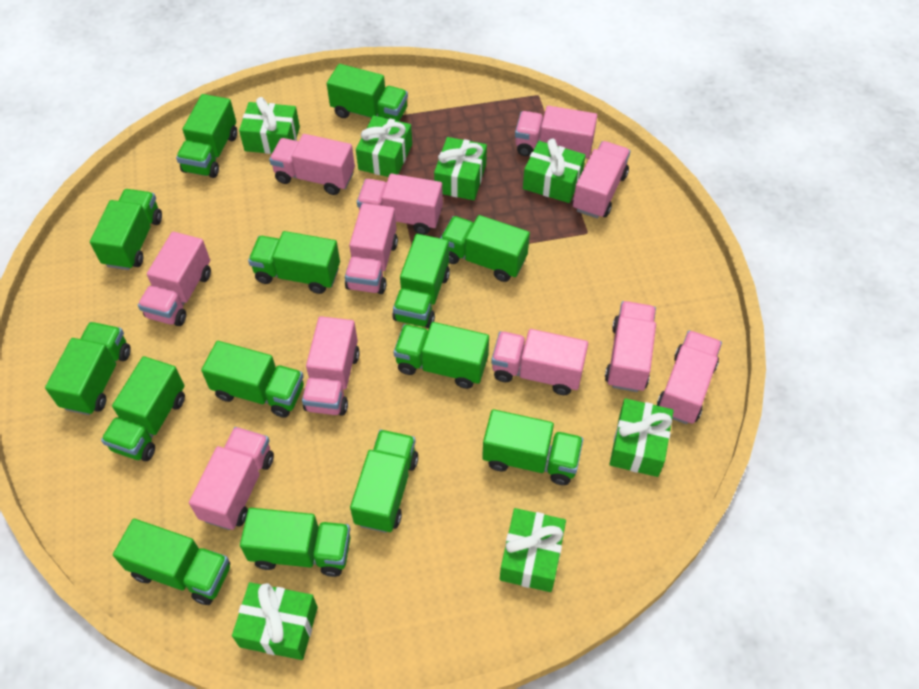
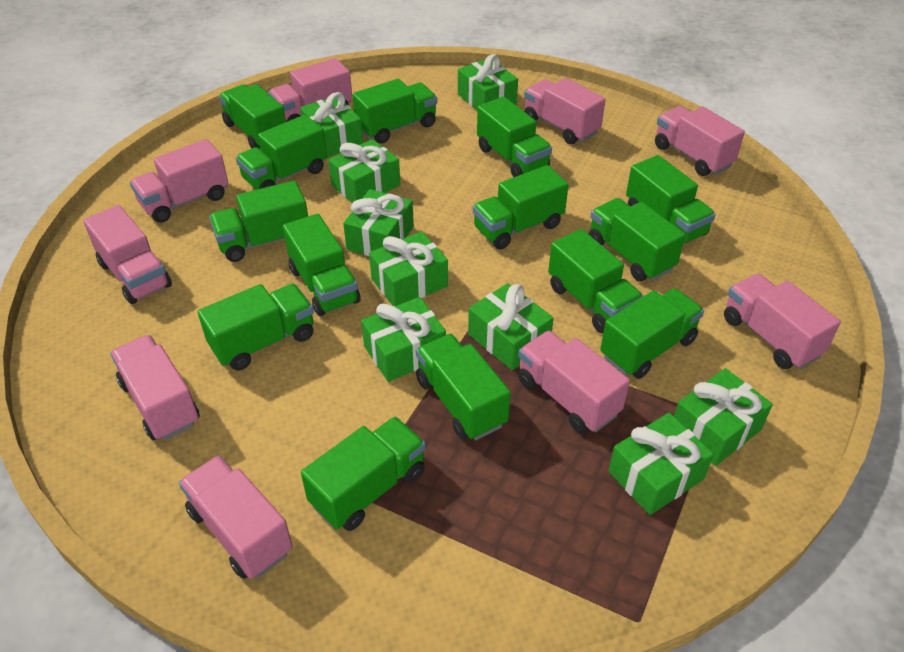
green gift: 7 -> 9
pink truck: 11 -> 9

